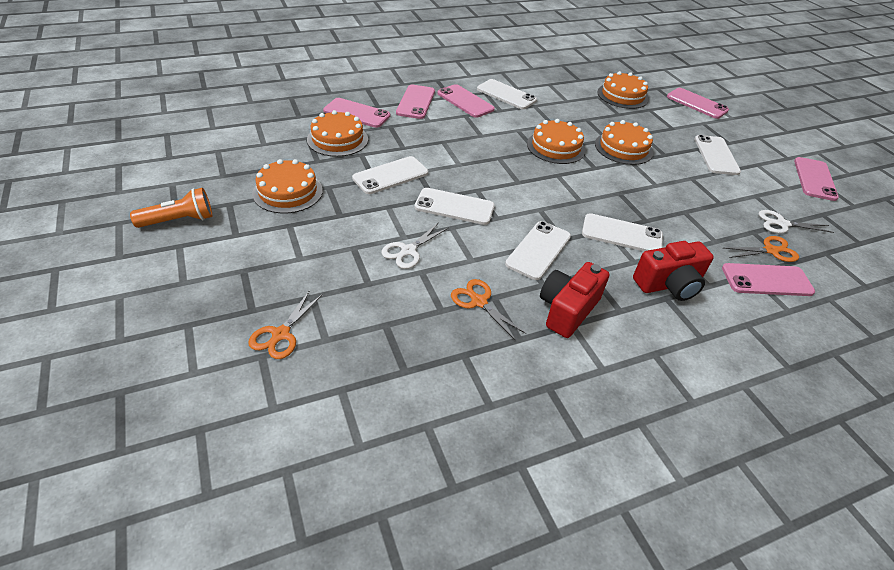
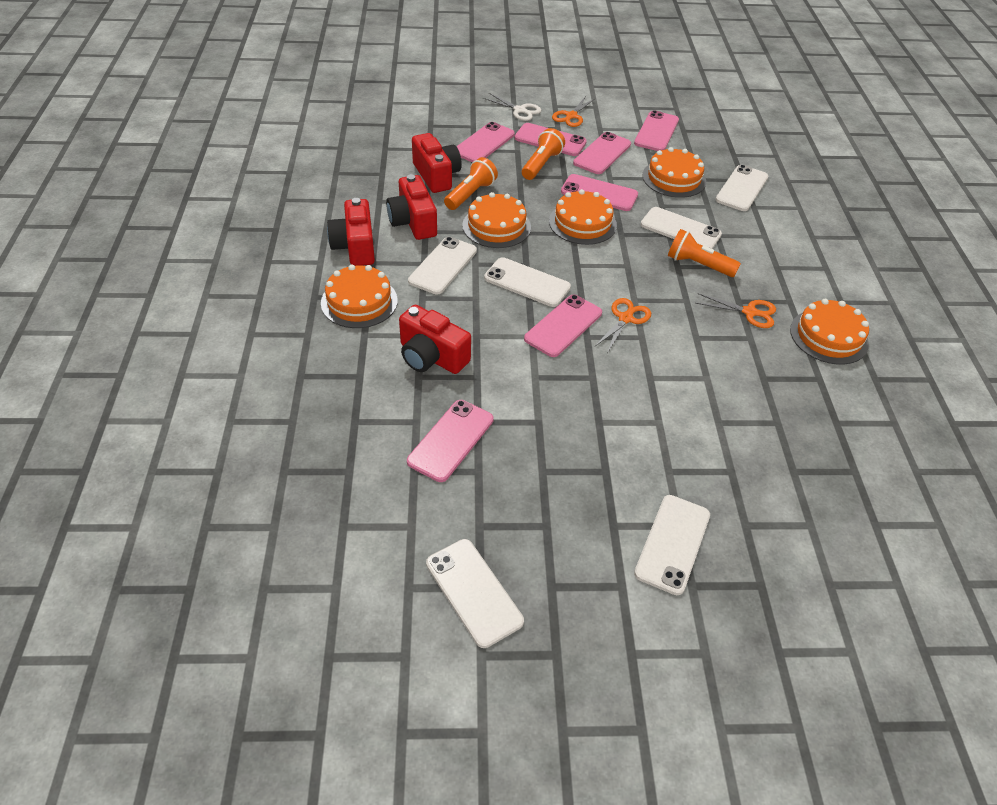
orange flashlight: 1 -> 3
pink phone: 6 -> 7
red camera: 2 -> 4
white scissors: 2 -> 1

